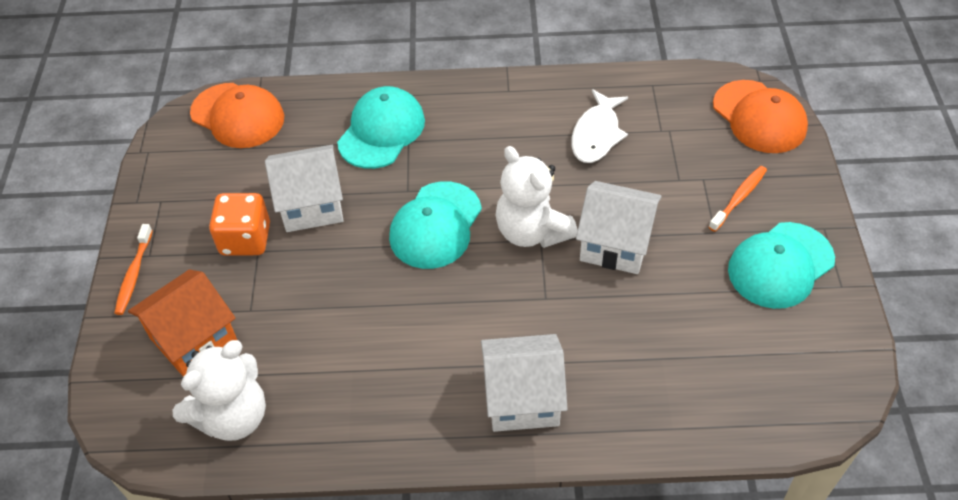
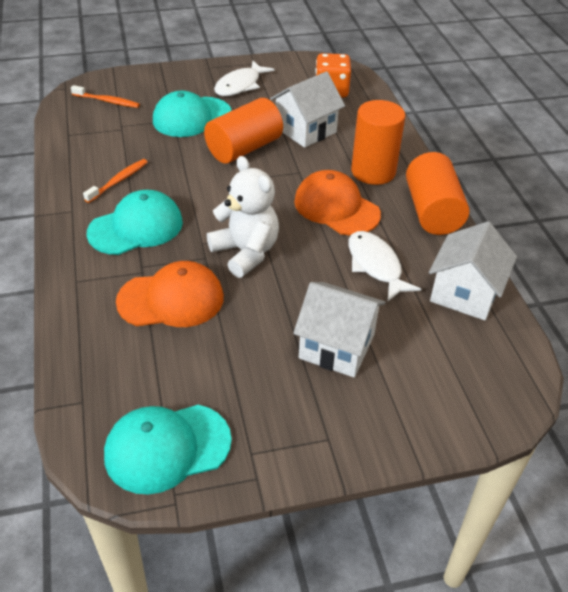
orange cylinder: 0 -> 3
orange house: 1 -> 0
white fish: 1 -> 2
white teddy bear: 2 -> 1

